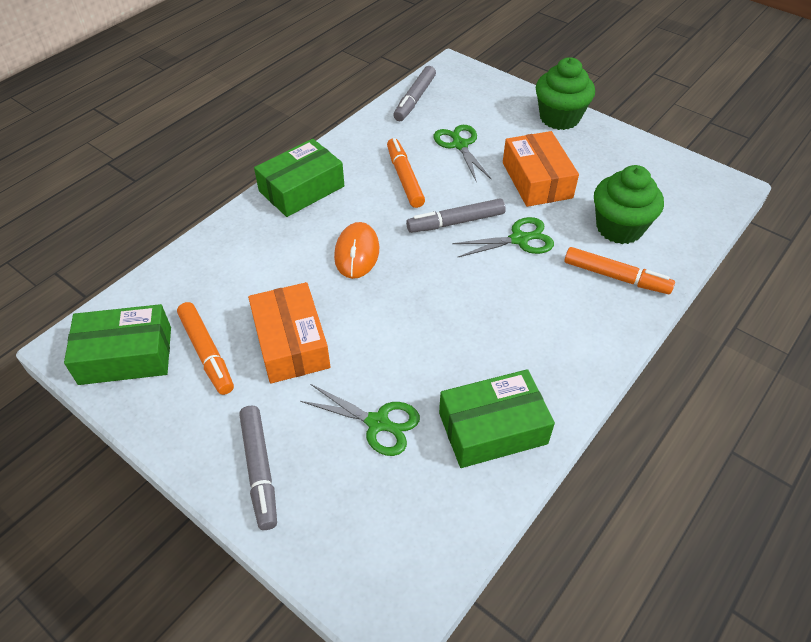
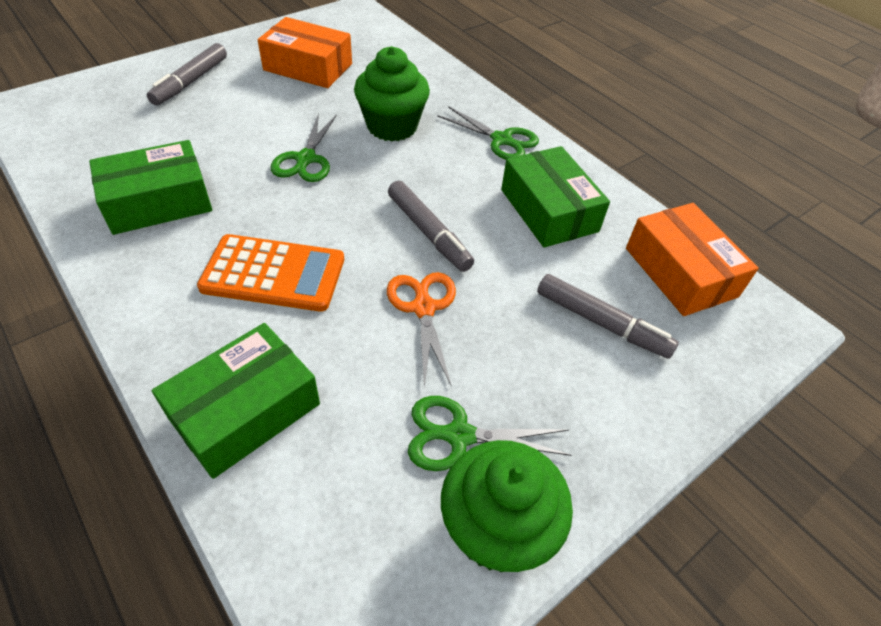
orange calculator: 0 -> 1
orange marker: 3 -> 0
orange mouse: 1 -> 0
orange scissors: 0 -> 1

